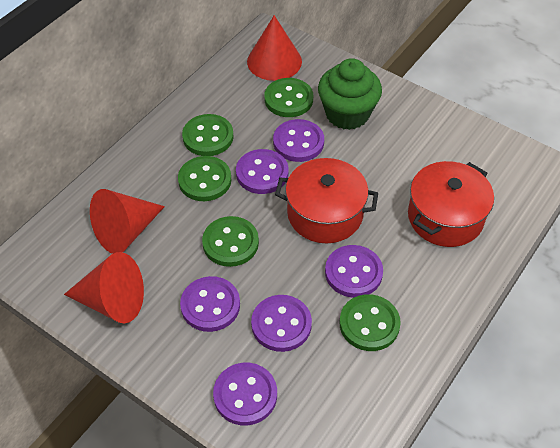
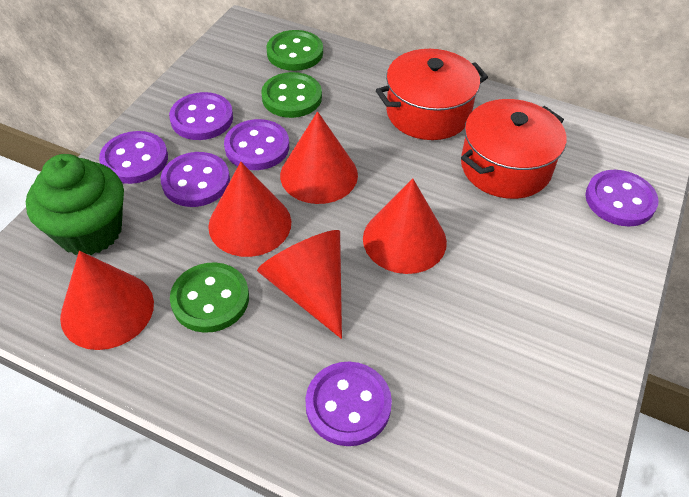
green button: 5 -> 3
red cone: 3 -> 5

